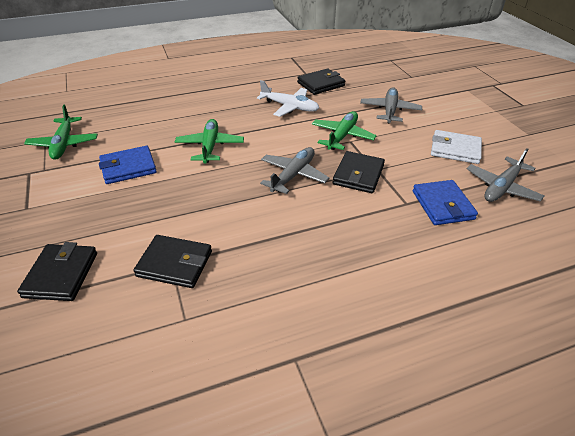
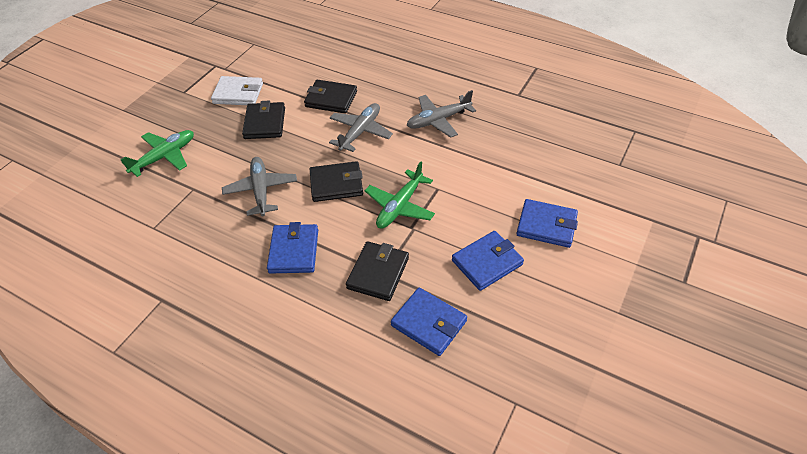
blue wallet: 2 -> 4
green plane: 3 -> 2
white plane: 1 -> 0

